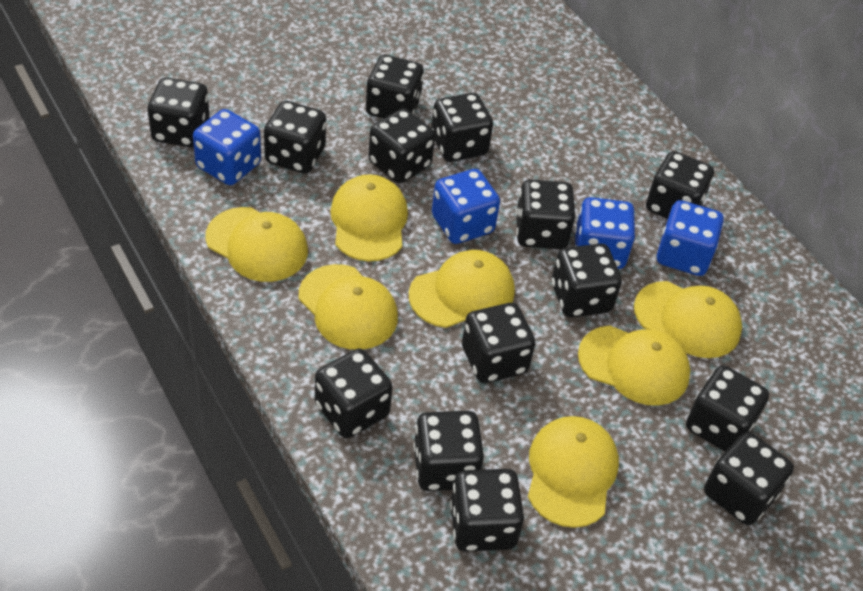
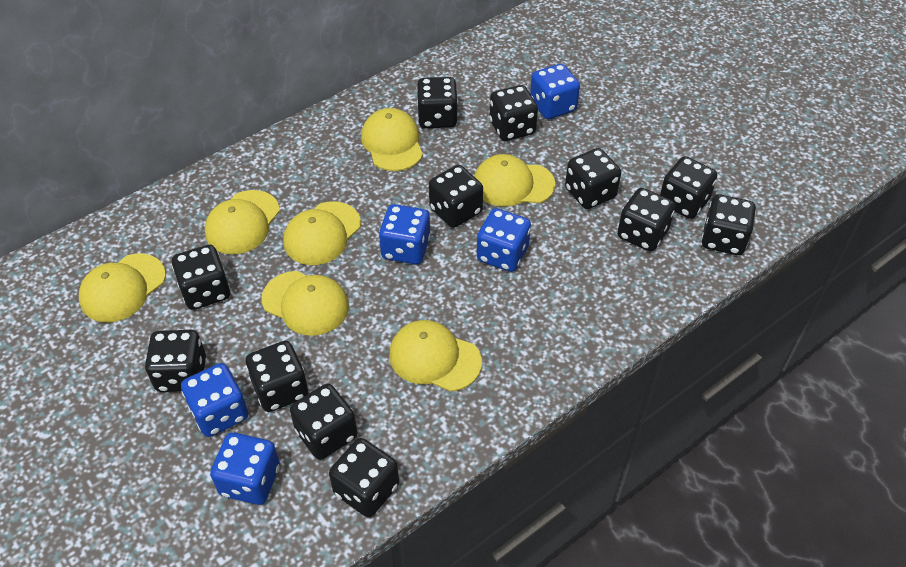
black dice: 14 -> 12
blue dice: 4 -> 5

